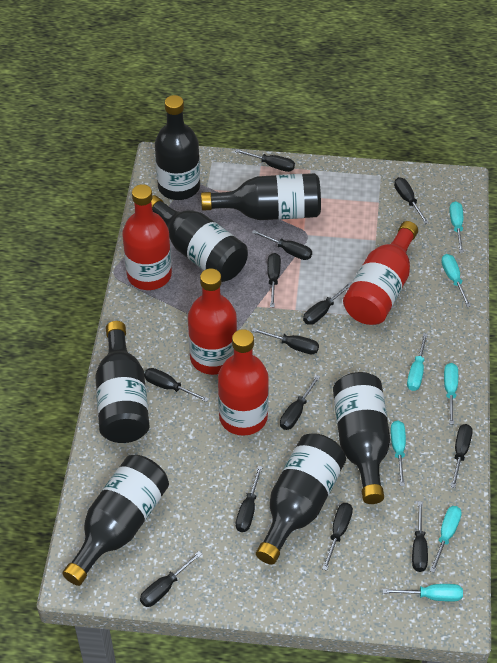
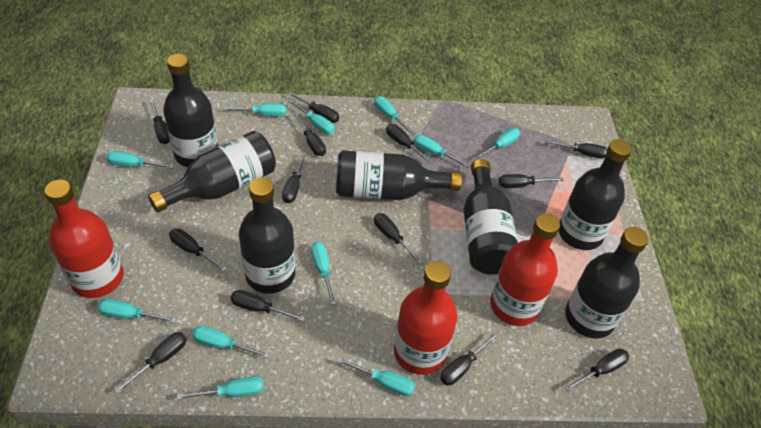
red bottle: 4 -> 3
turquoise screwdriver: 7 -> 11

